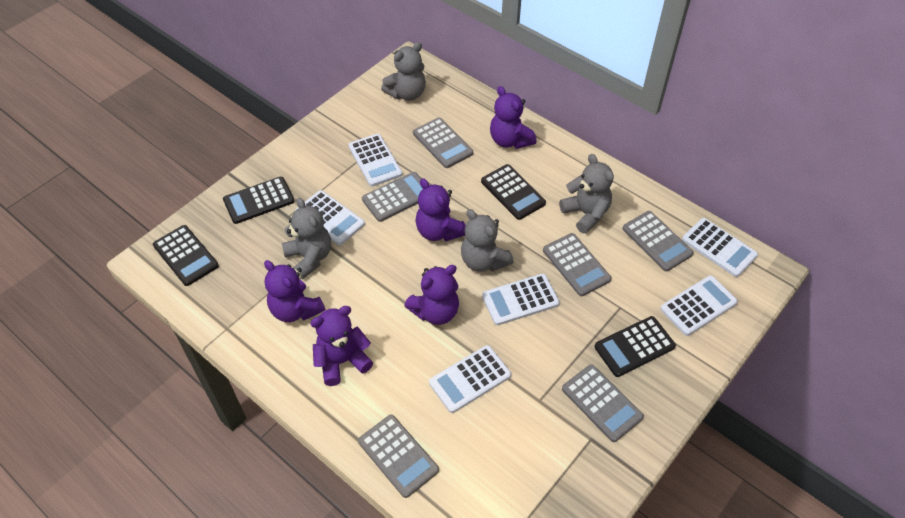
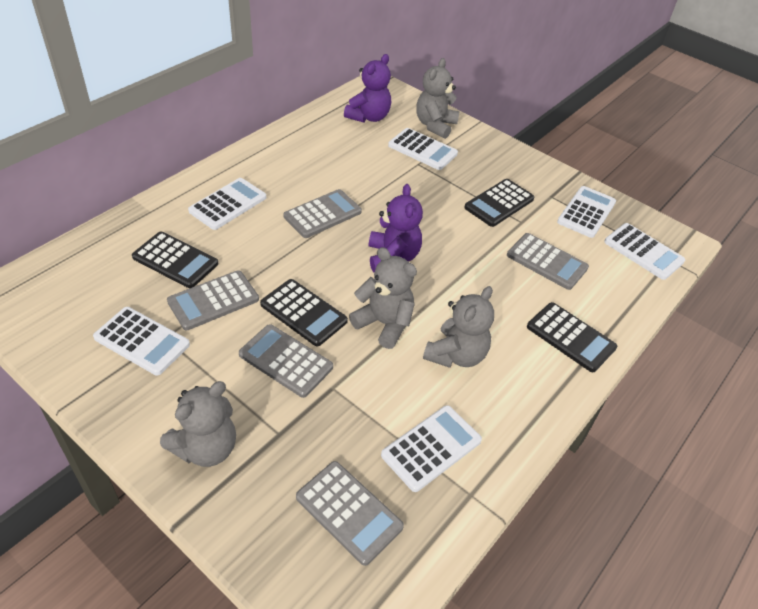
grey calculator: 6 -> 5
purple teddy bear: 5 -> 2

